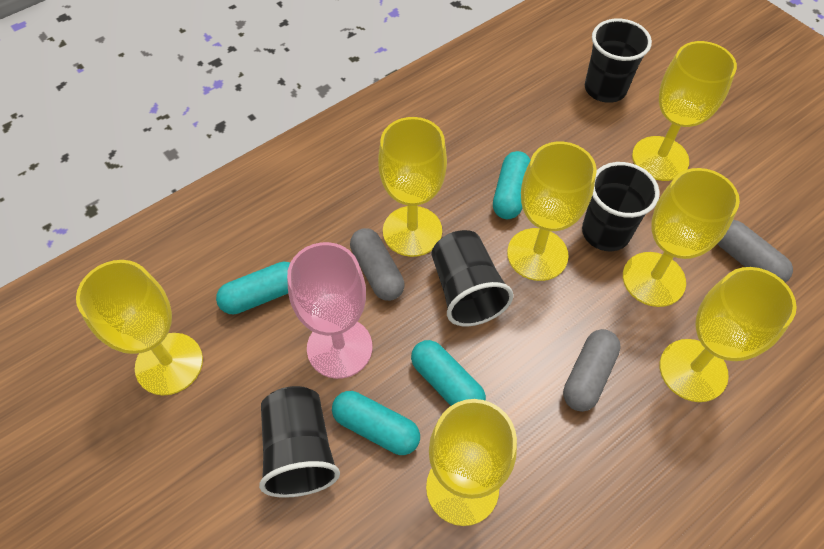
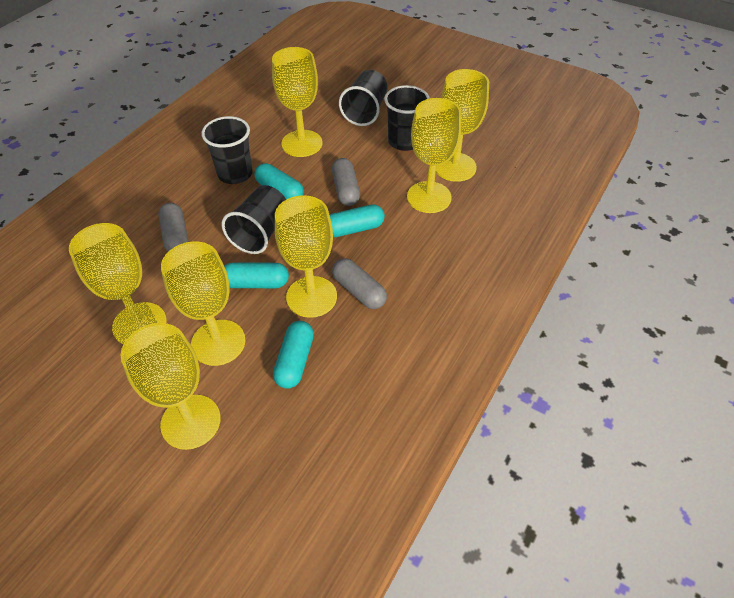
pink goblet: 1 -> 0

